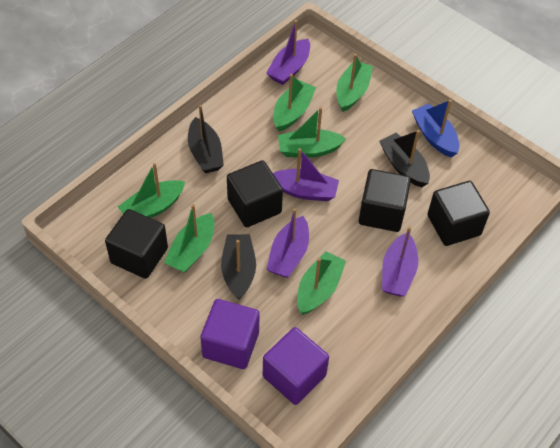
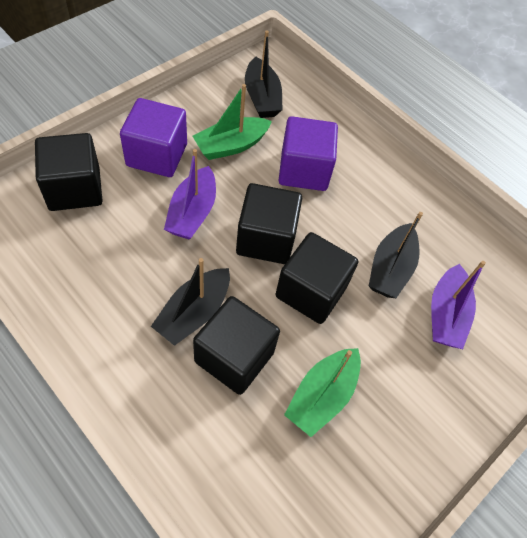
blue boat: 1 -> 0
green boat: 6 -> 2
purple boat: 4 -> 2

